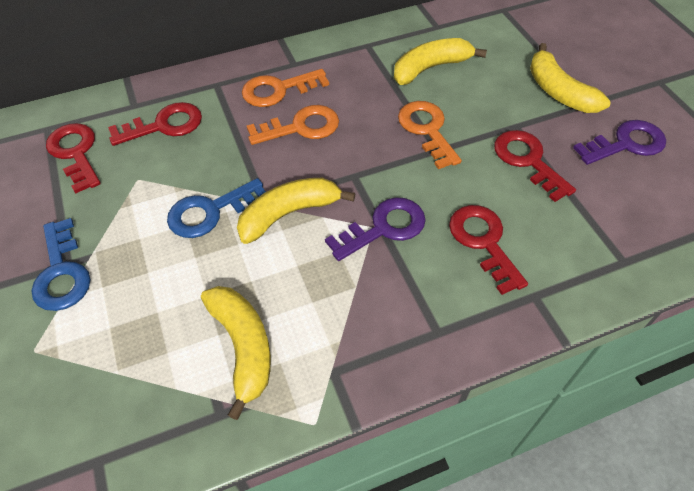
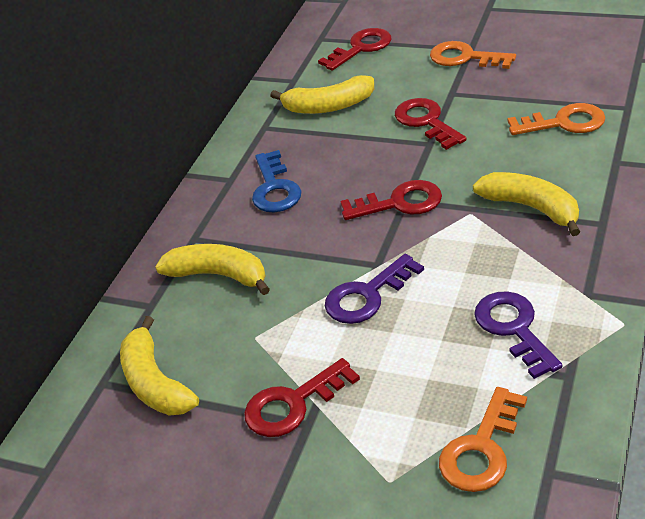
blue key: 2 -> 1

